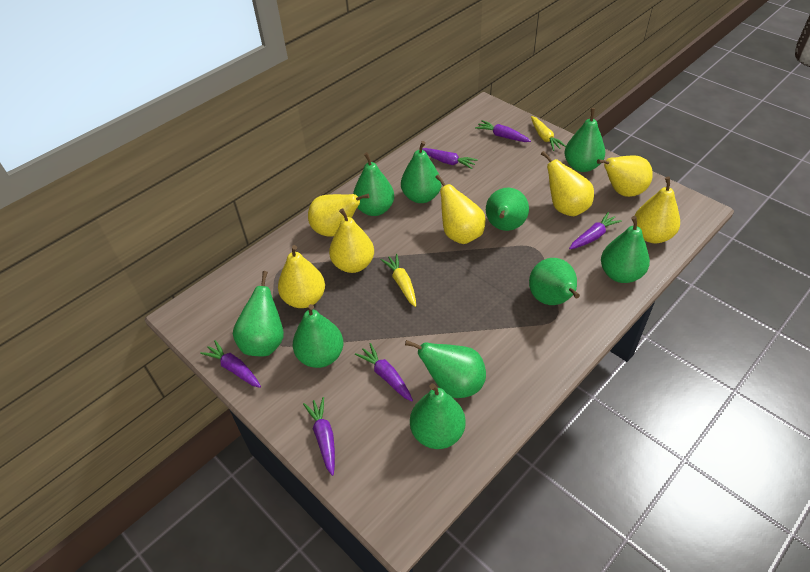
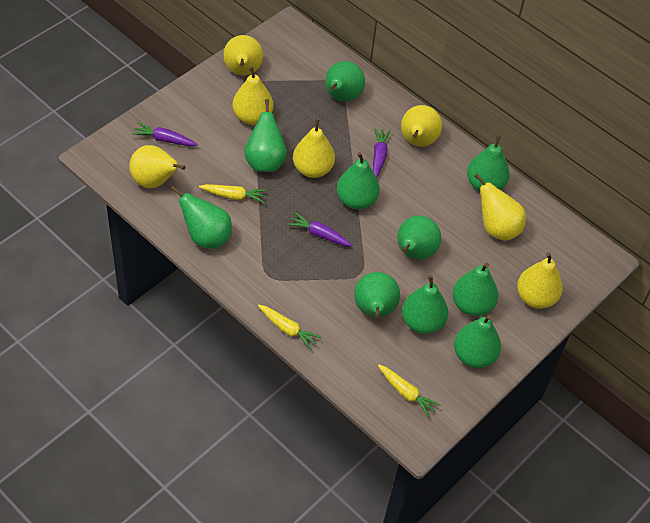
purple carrot: 6 -> 3
yellow carrot: 2 -> 3

